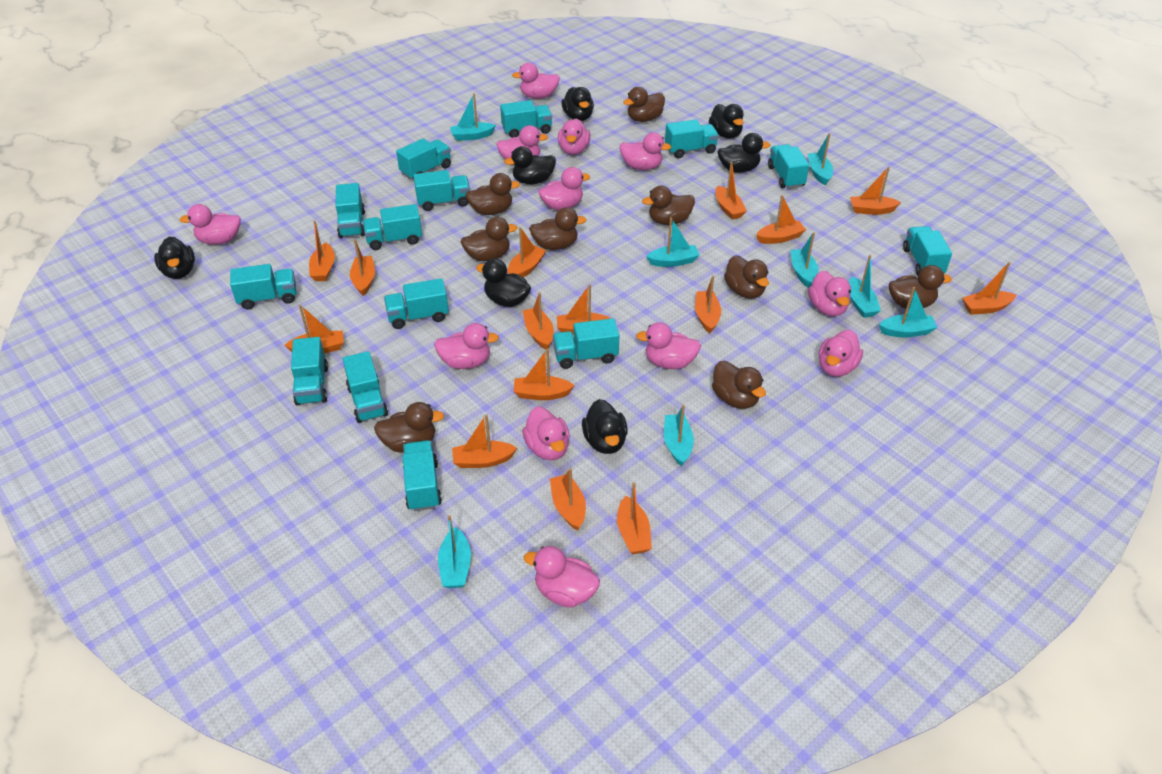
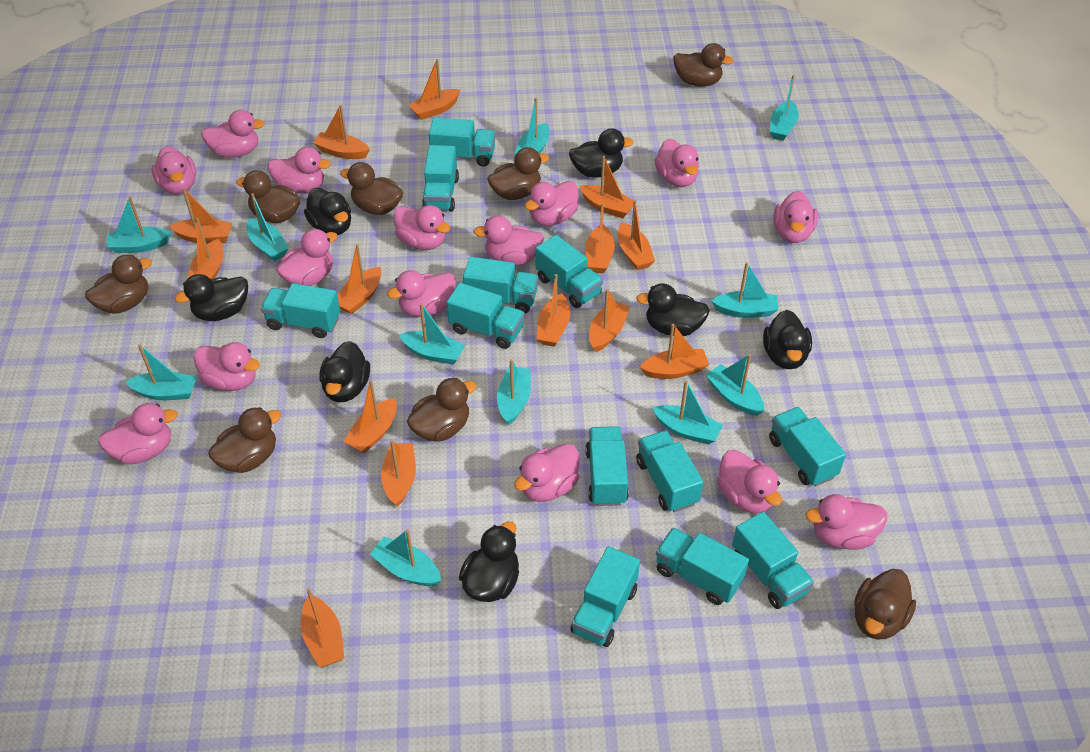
brown duck: 9 -> 8
orange boat: 15 -> 14
pink duck: 12 -> 15
turquoise boat: 8 -> 11
turquoise truck: 14 -> 12

